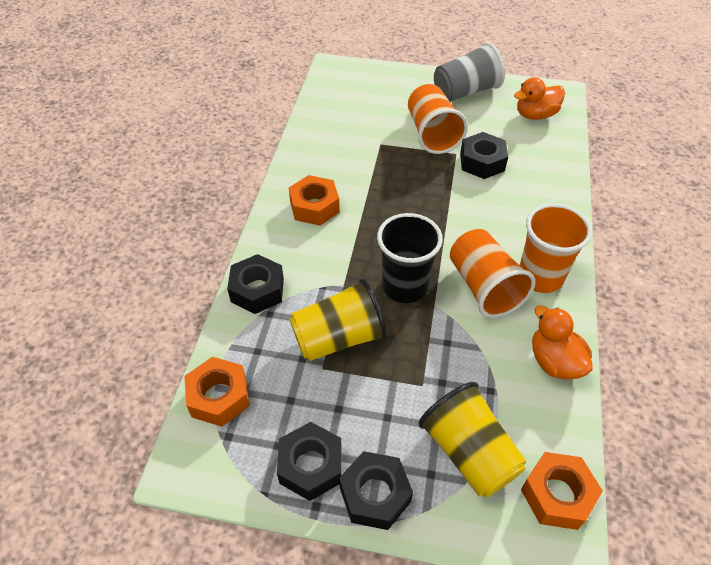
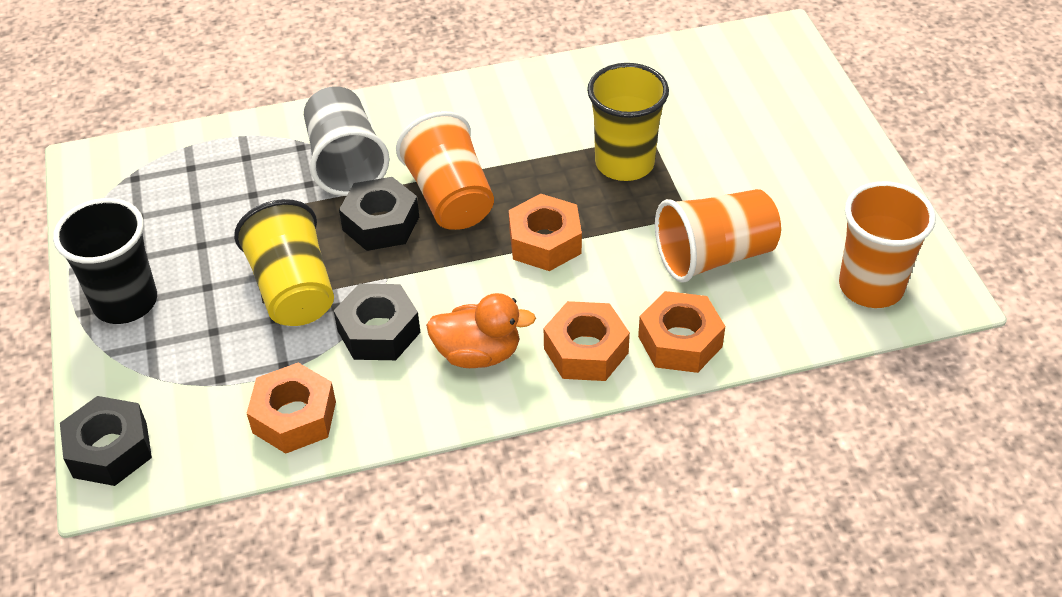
black nut: 4 -> 3
orange duck: 2 -> 1
orange nut: 3 -> 4

